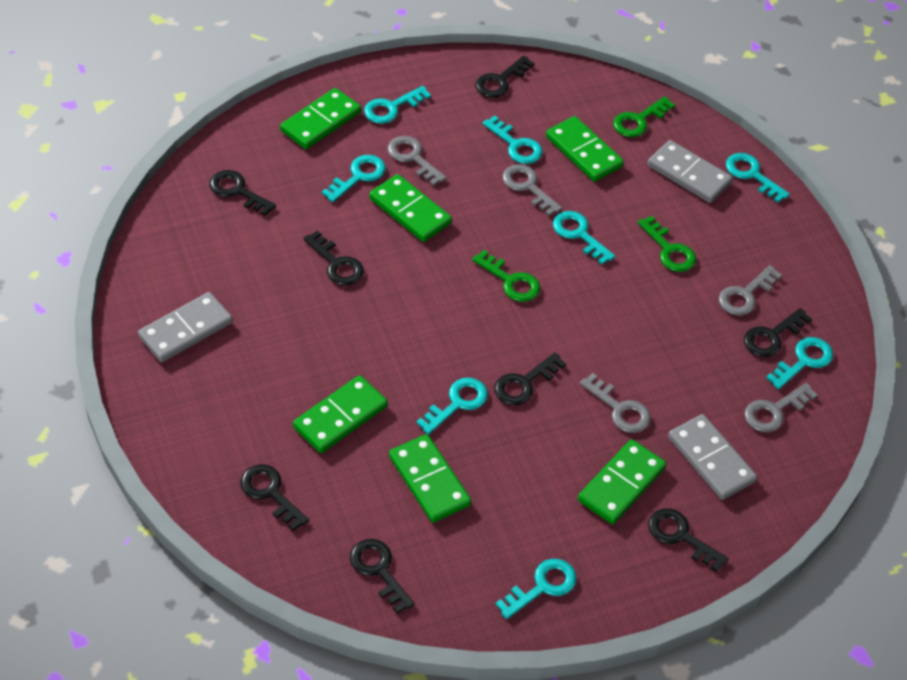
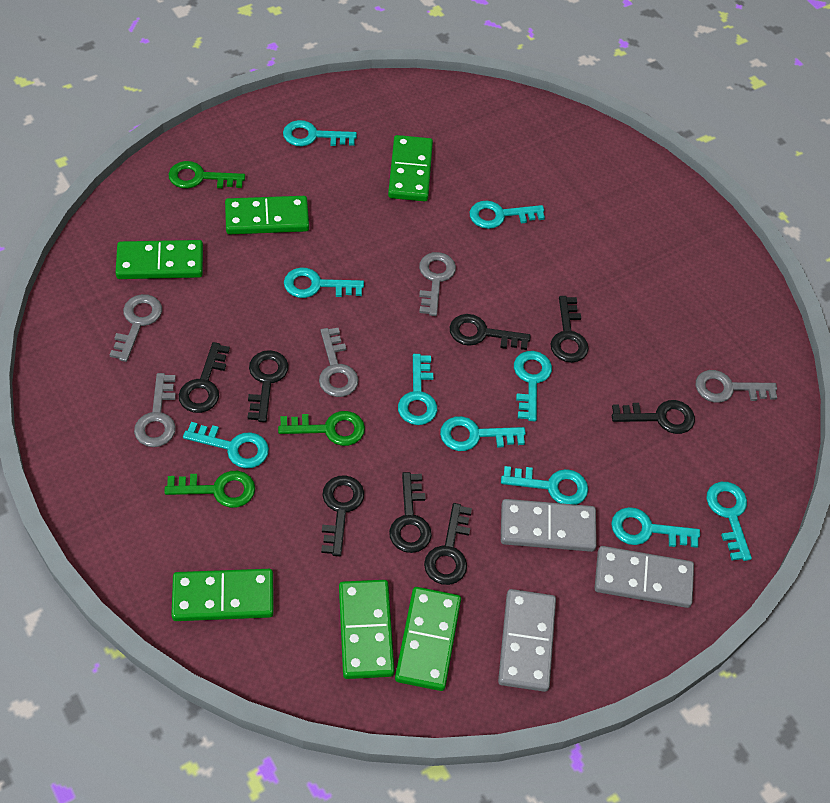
turquoise key: 8 -> 10

